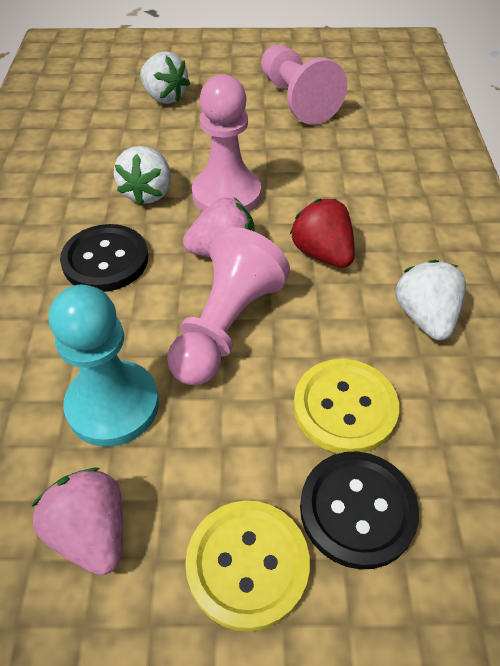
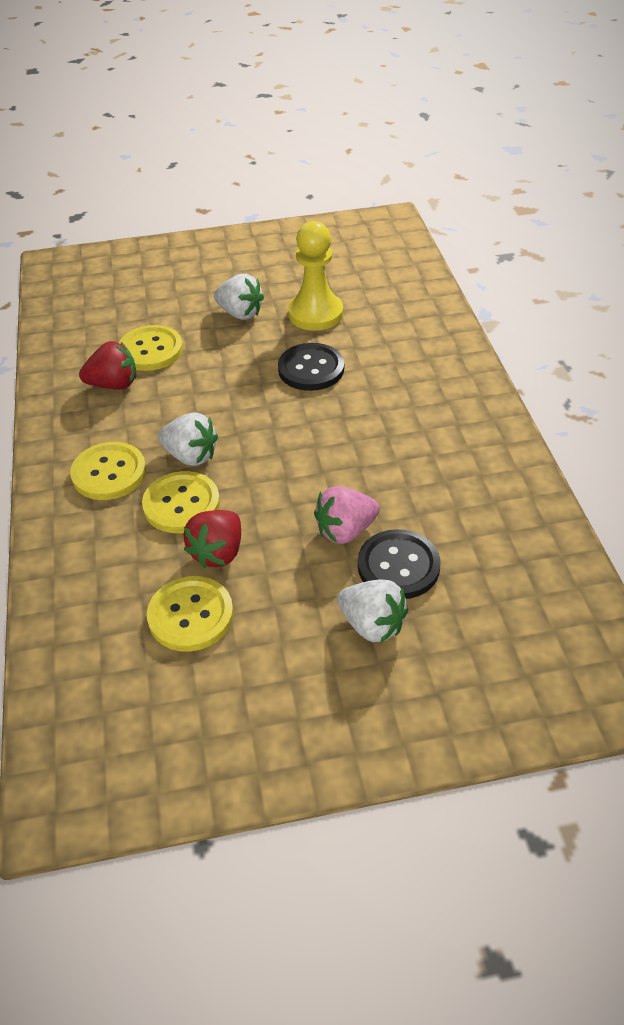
pink pawn: 3 -> 0
pink strawberry: 2 -> 1
red strawberry: 1 -> 2
turquoise pawn: 1 -> 0
yellow button: 2 -> 4
yellow pawn: 0 -> 1

